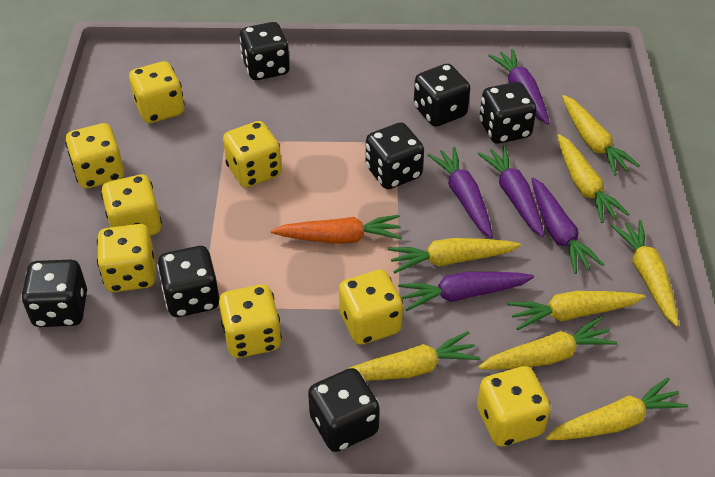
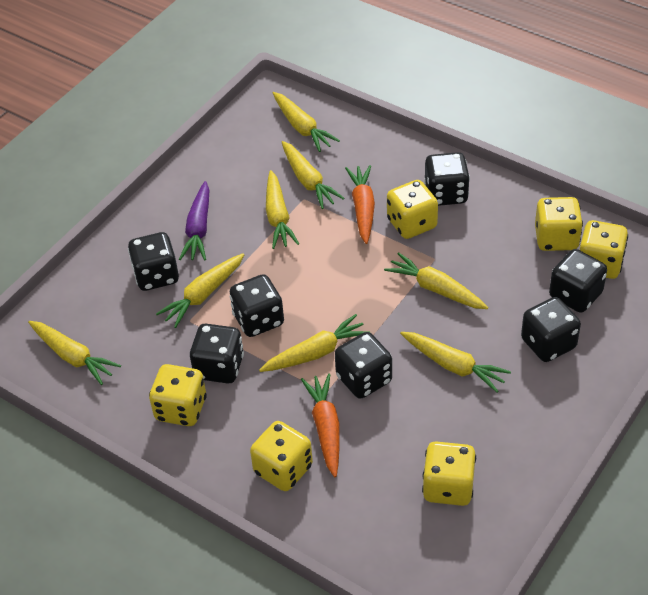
orange carrot: 1 -> 2
purple carrot: 5 -> 1
yellow dice: 8 -> 6

